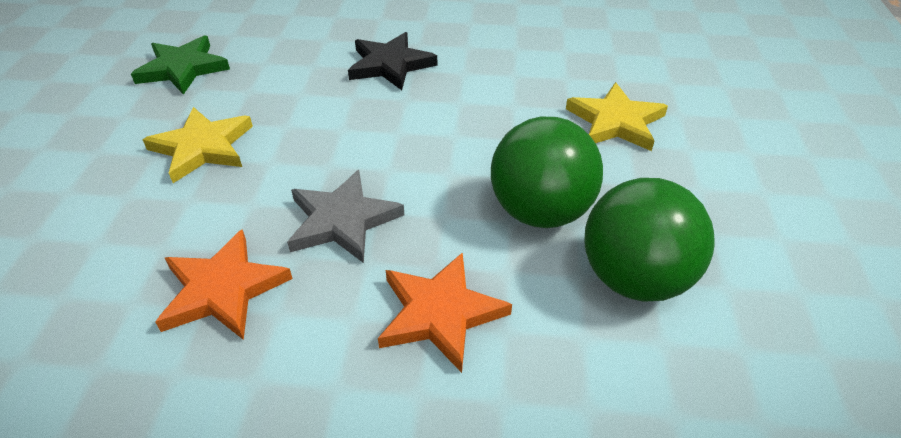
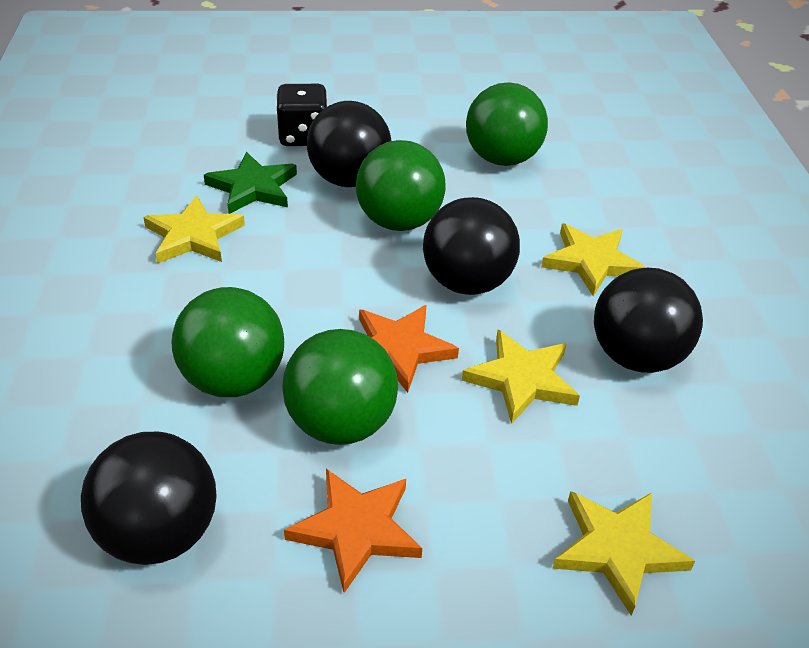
black ball: 0 -> 4
black dice: 0 -> 1
black star: 1 -> 0
green ball: 2 -> 4
grey star: 1 -> 0
yellow star: 2 -> 4

